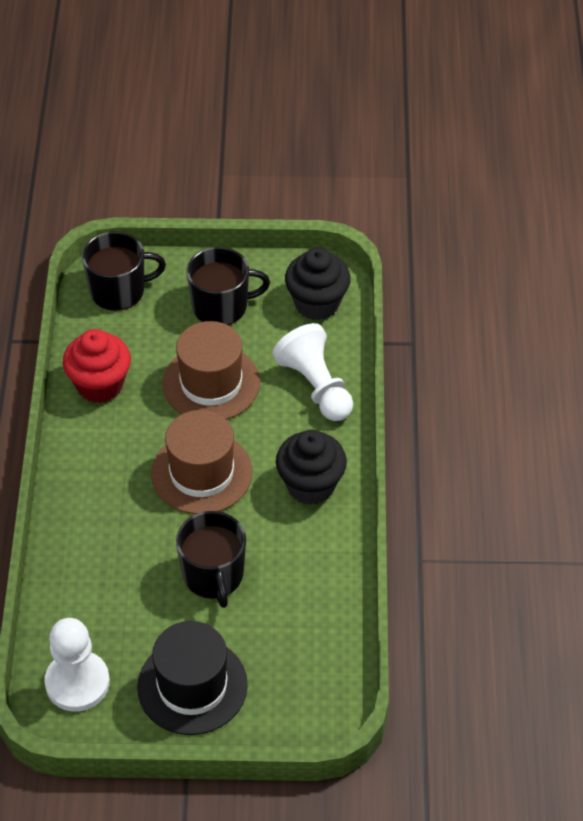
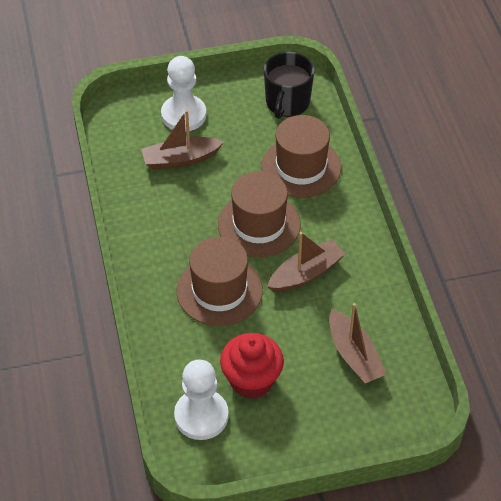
black cupcake: 2 -> 0
black hat: 1 -> 0
black mug: 3 -> 1
brown boat: 0 -> 3
brown hat: 2 -> 3

